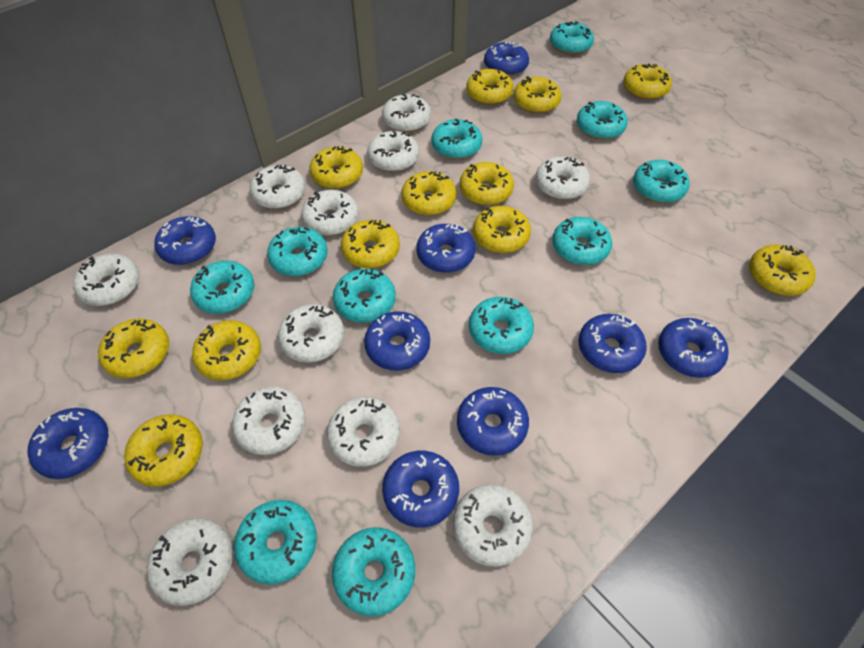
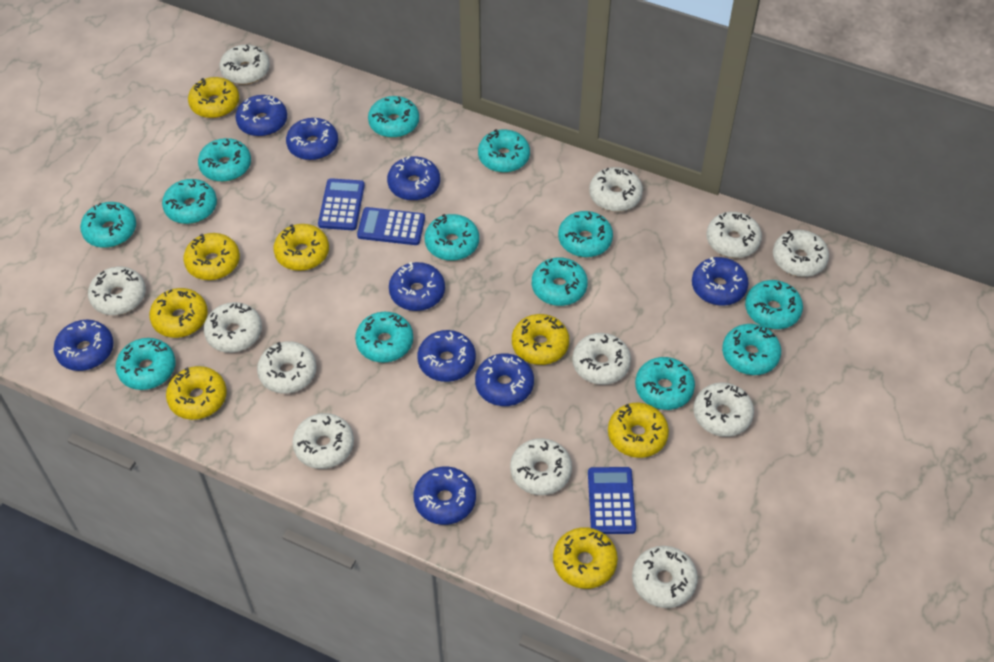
blue calculator: 0 -> 3
turquoise donut: 11 -> 13
white donut: 11 -> 12
yellow donut: 12 -> 8

